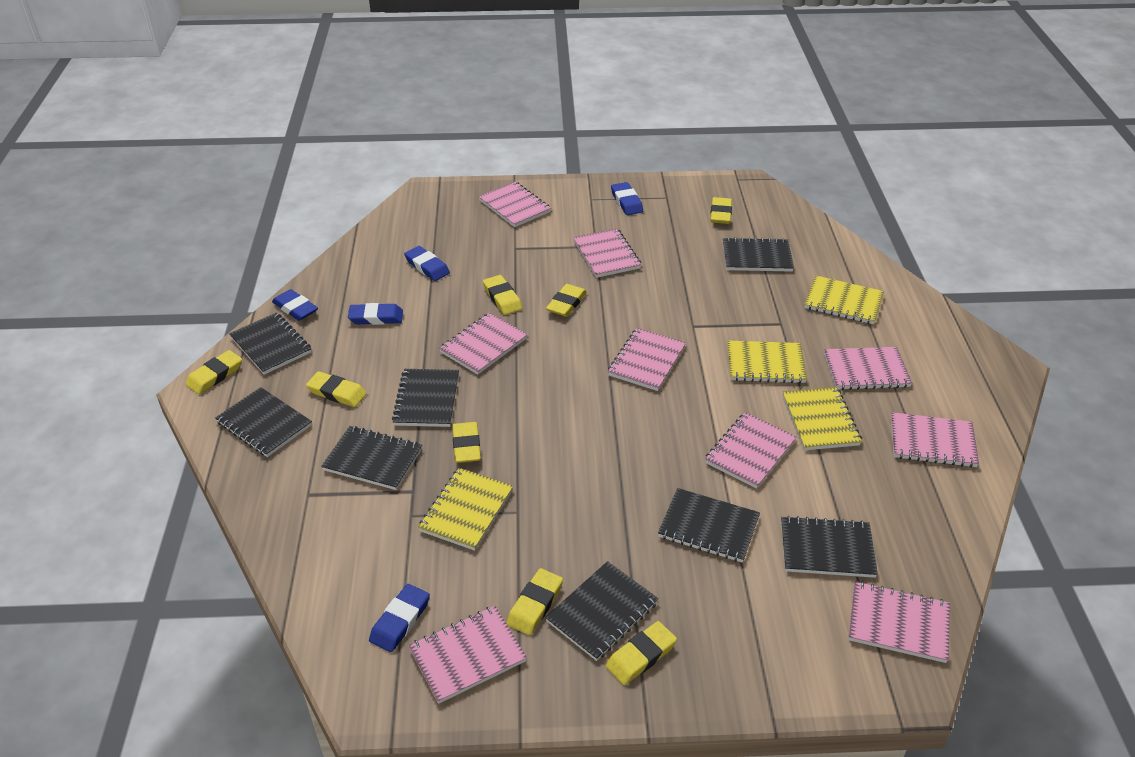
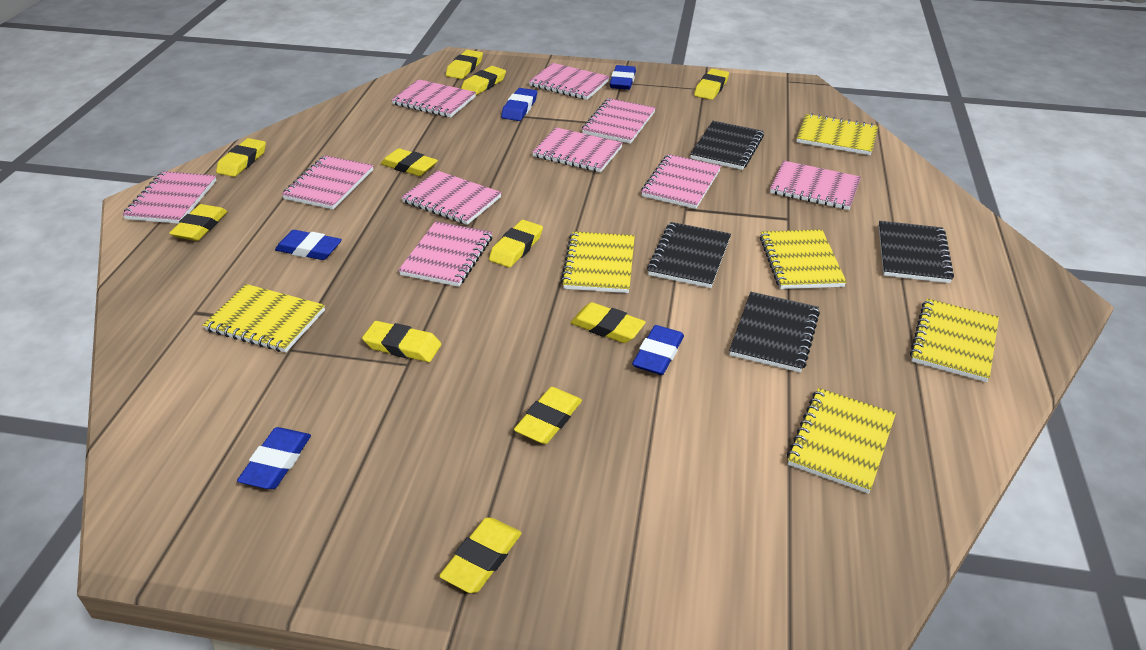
black notebook: 8 -> 4
pink notebook: 9 -> 10
yellow eraser: 8 -> 11
yellow notebook: 4 -> 6

